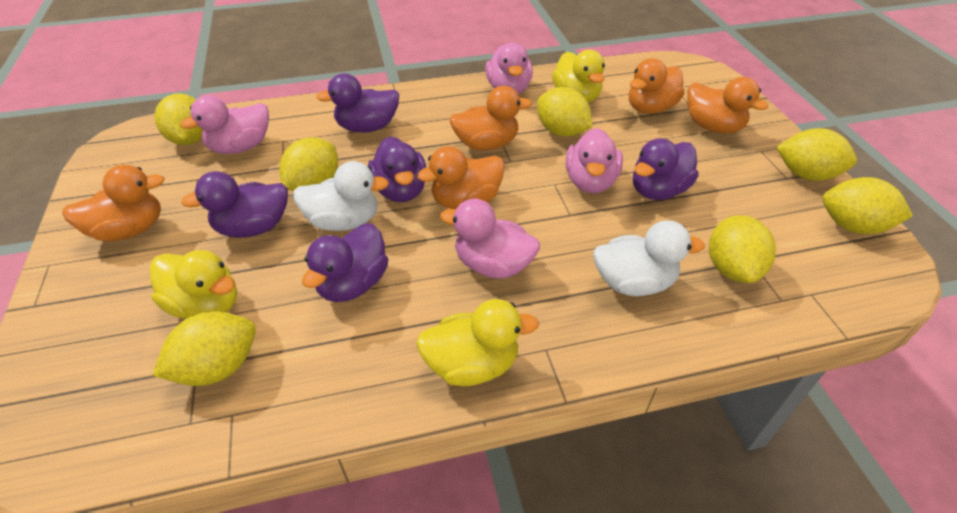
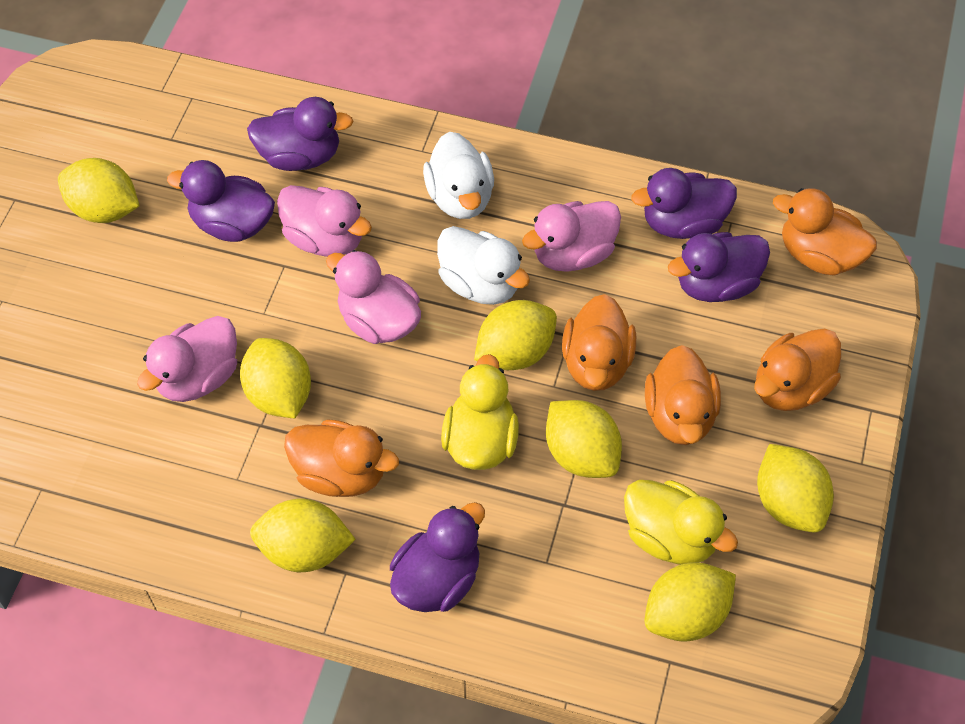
yellow duck: 3 -> 2

